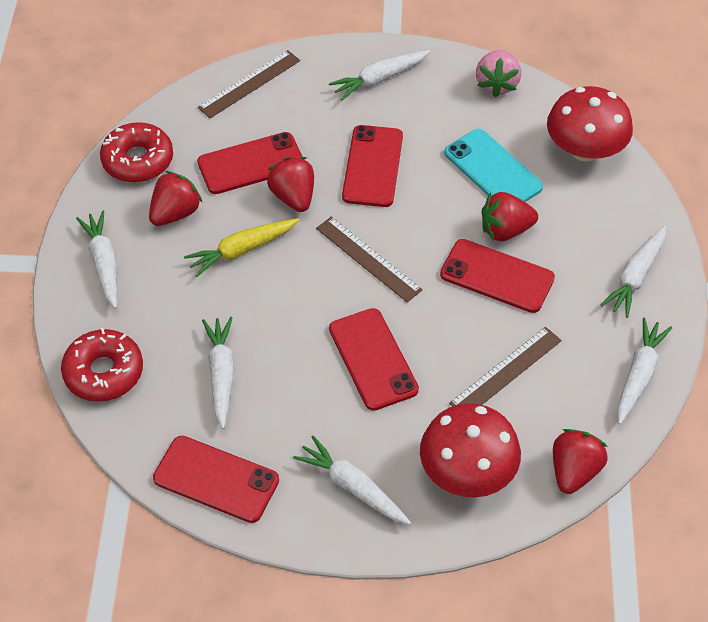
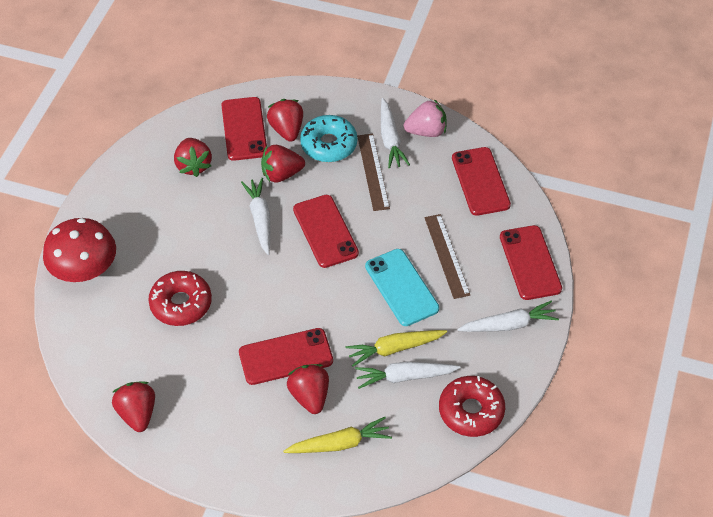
brown ruler: 3 -> 2
red mushroom: 2 -> 1
red strawberry: 4 -> 5
turquoise donut: 0 -> 1
white carrot: 6 -> 4
yellow carrot: 1 -> 2

